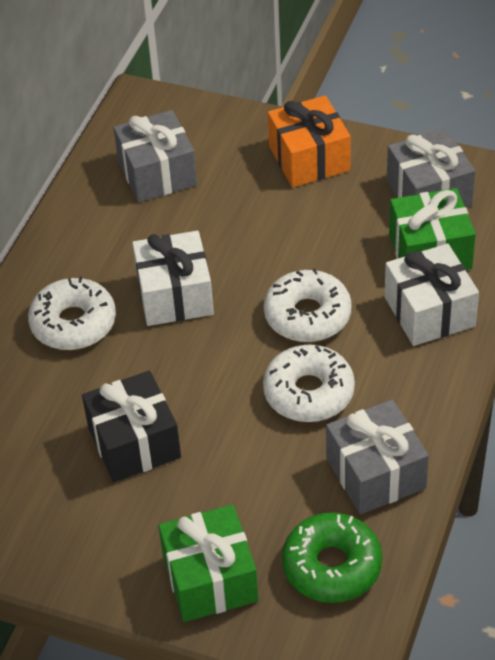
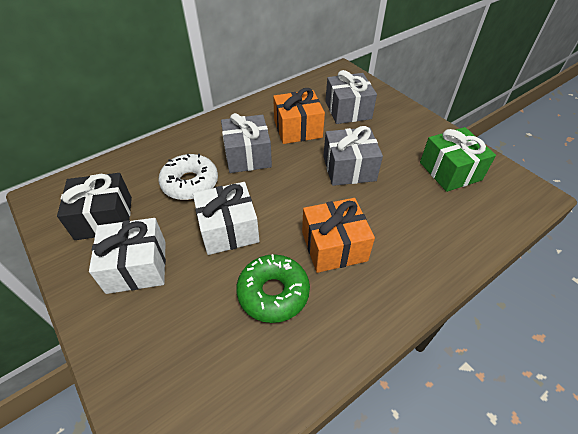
green gift: 2 -> 1
orange gift: 1 -> 2
white donut: 3 -> 1

